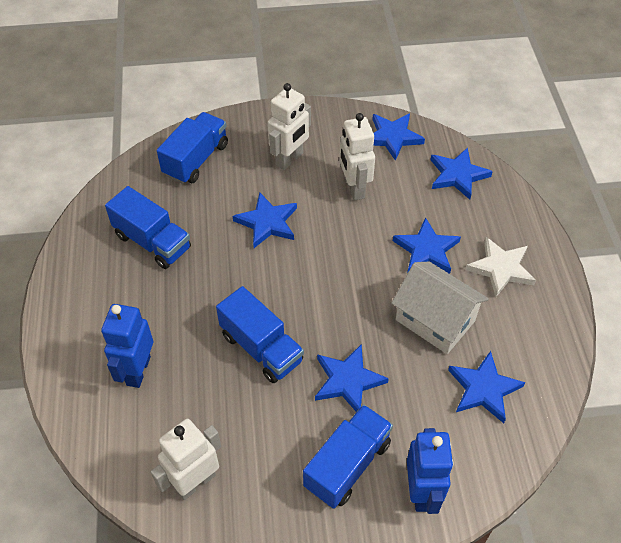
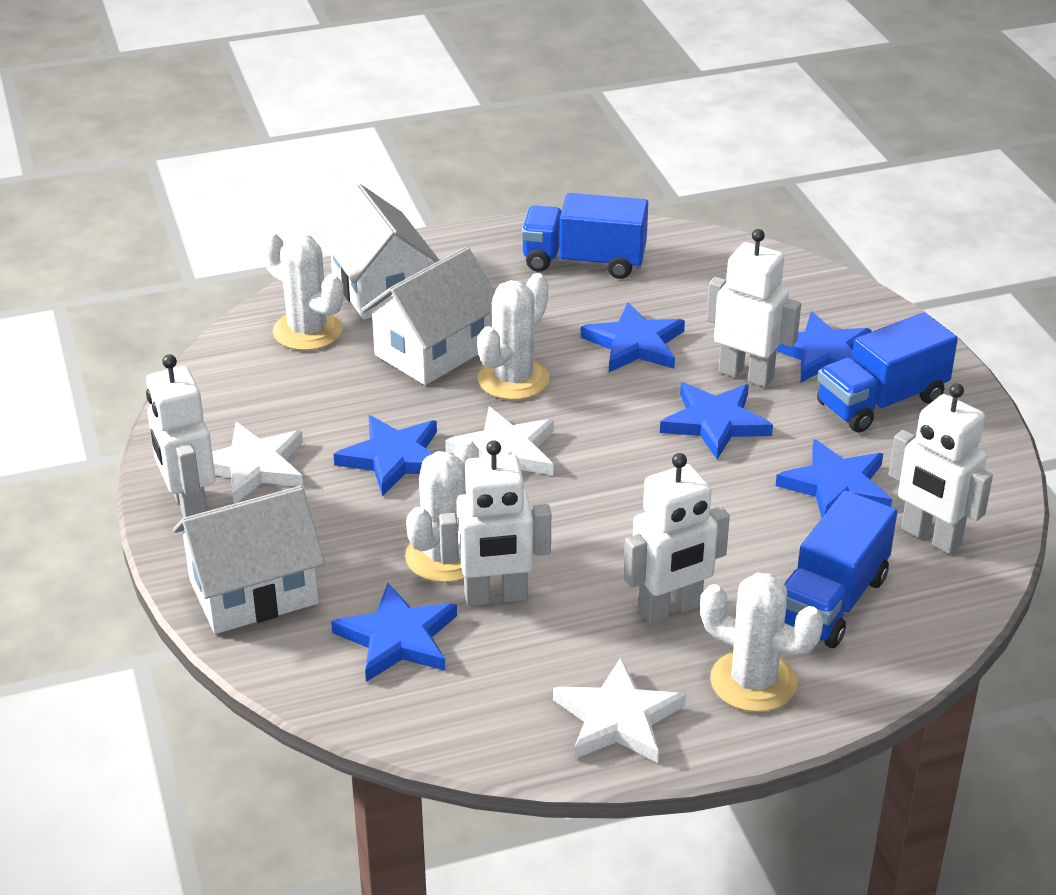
blue robot: 2 -> 0
blue truck: 4 -> 3
white cactus: 0 -> 4
white house: 1 -> 3
white robot: 3 -> 5
white star: 1 -> 3

